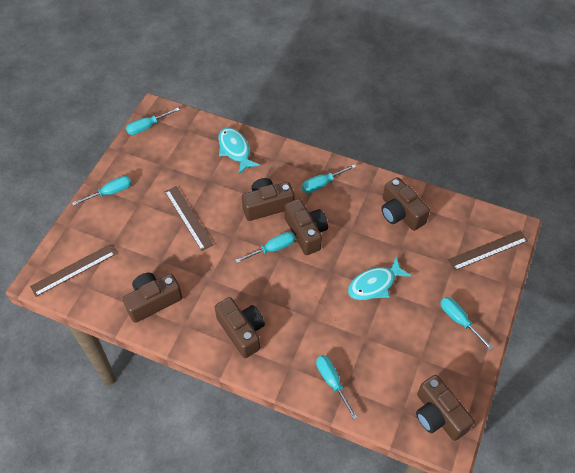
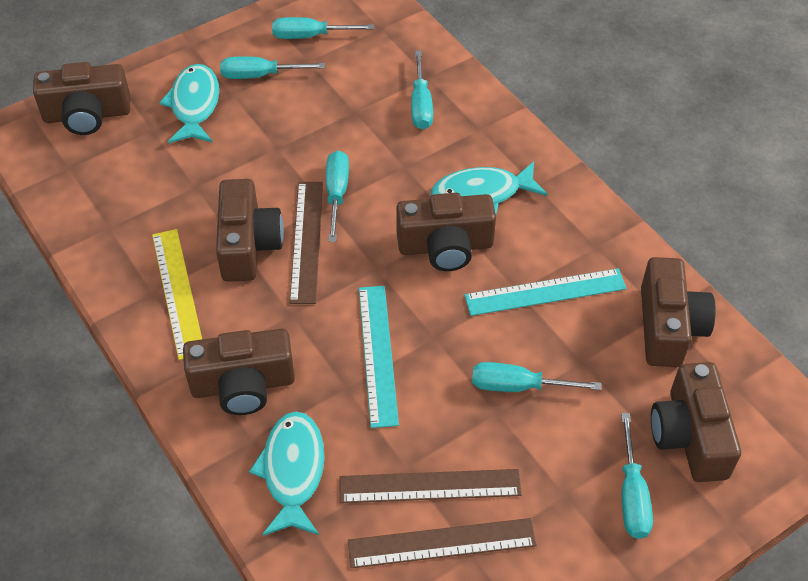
turquoise fish: 2 -> 3
turquoise ruler: 0 -> 2
yellow ruler: 0 -> 1

